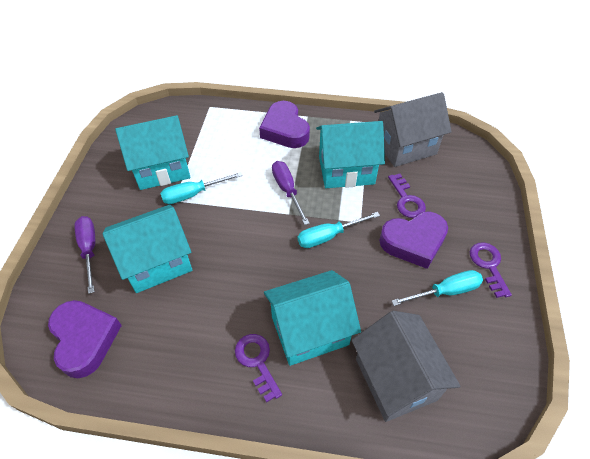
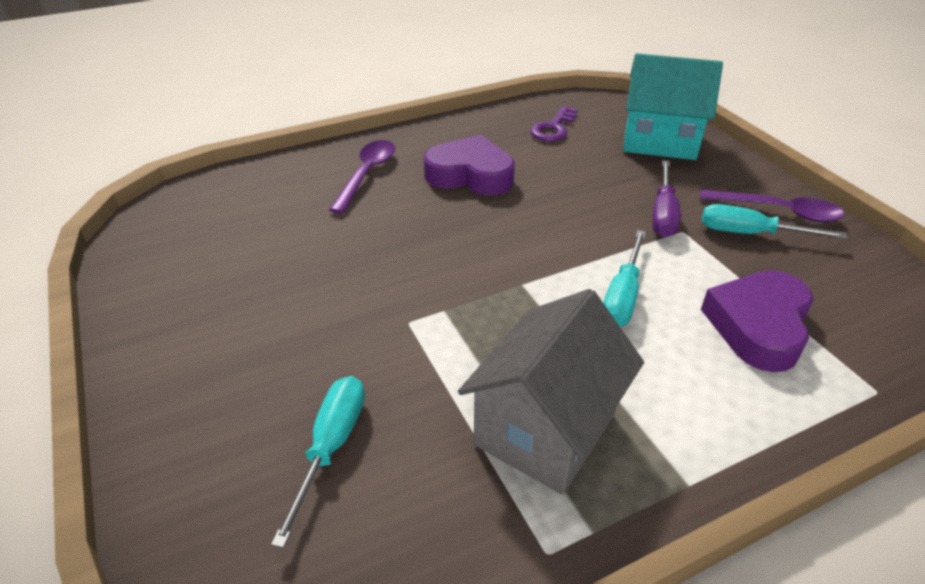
grey house: 2 -> 1
purple heart: 3 -> 2
purple key: 3 -> 1
purple screwdriver: 2 -> 1
purple spoon: 0 -> 2
turquoise house: 4 -> 1

